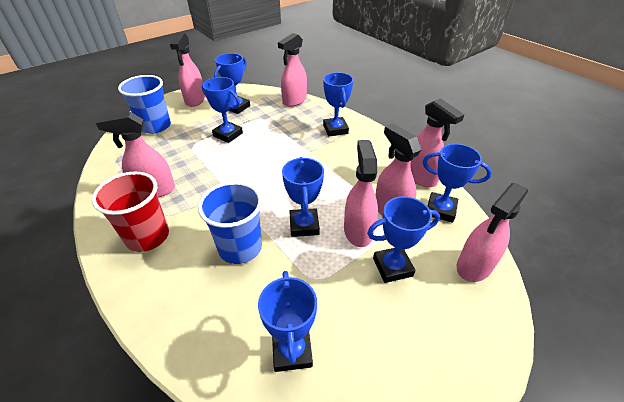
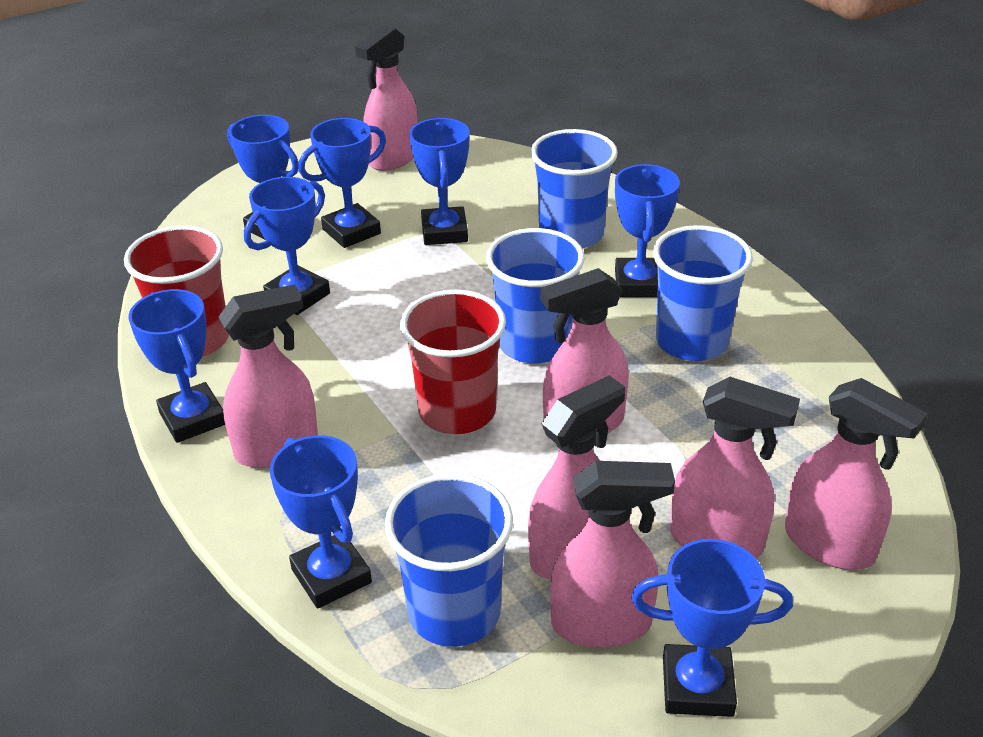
blue cup: 2 -> 4
blue trophy: 7 -> 8
red cup: 1 -> 2

